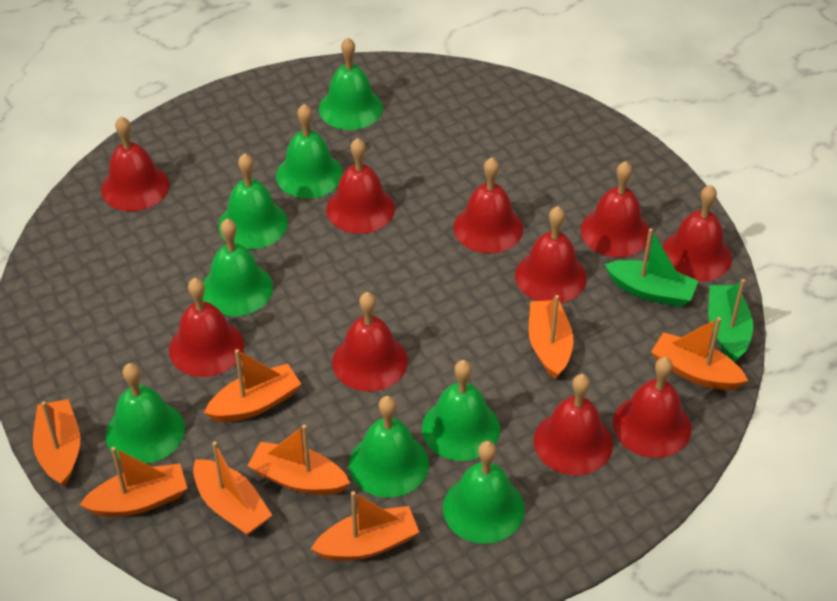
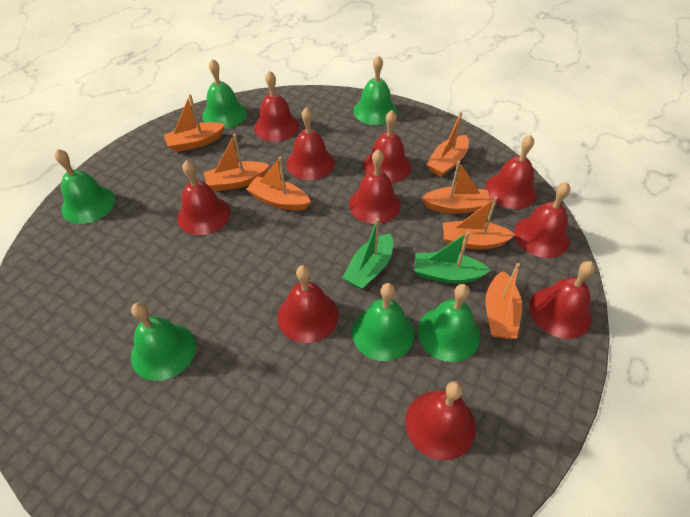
green bell: 8 -> 6
orange boat: 8 -> 7

